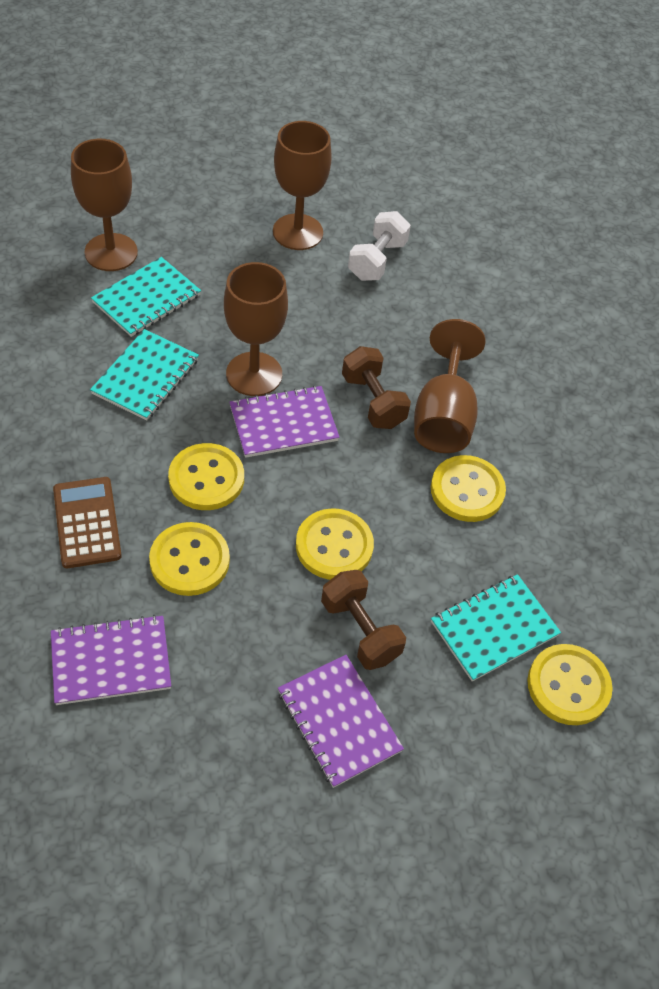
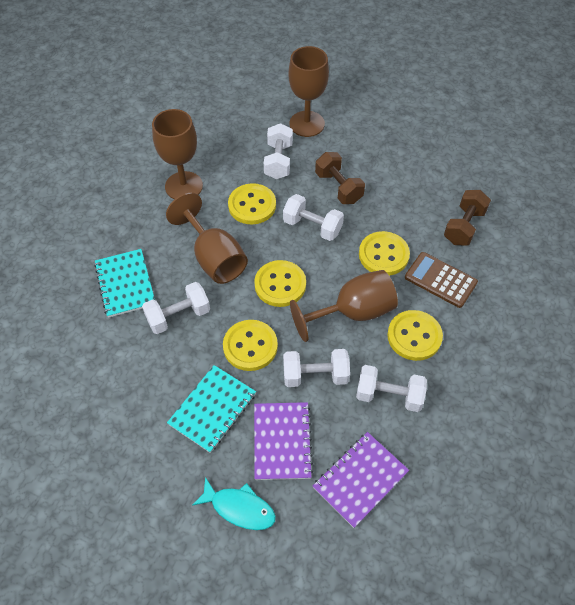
purple notebook: 3 -> 2
turquoise fish: 0 -> 1
turquoise notebook: 3 -> 2
white dumbbell: 1 -> 5

